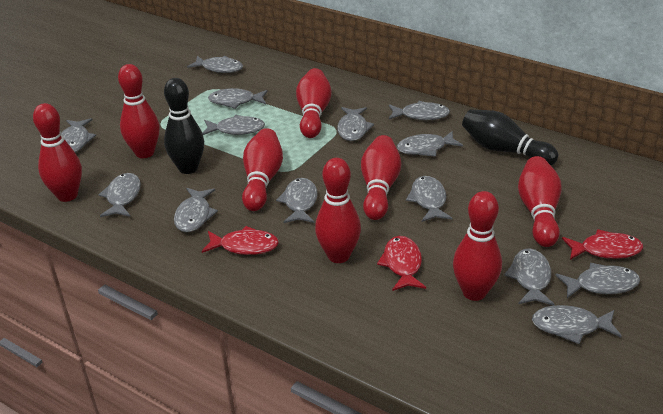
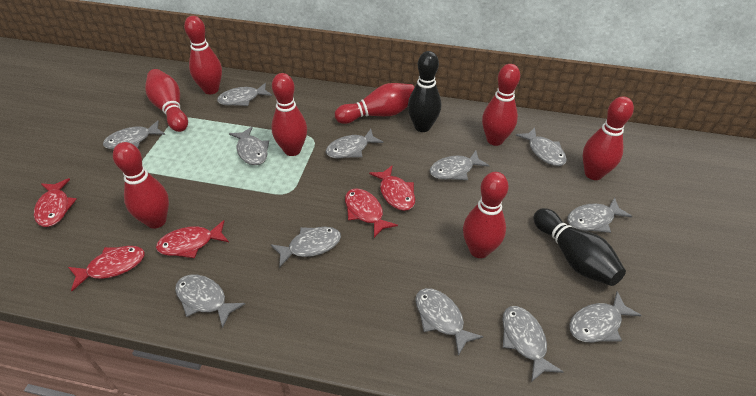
grey fish: 14 -> 12
red fish: 3 -> 5

